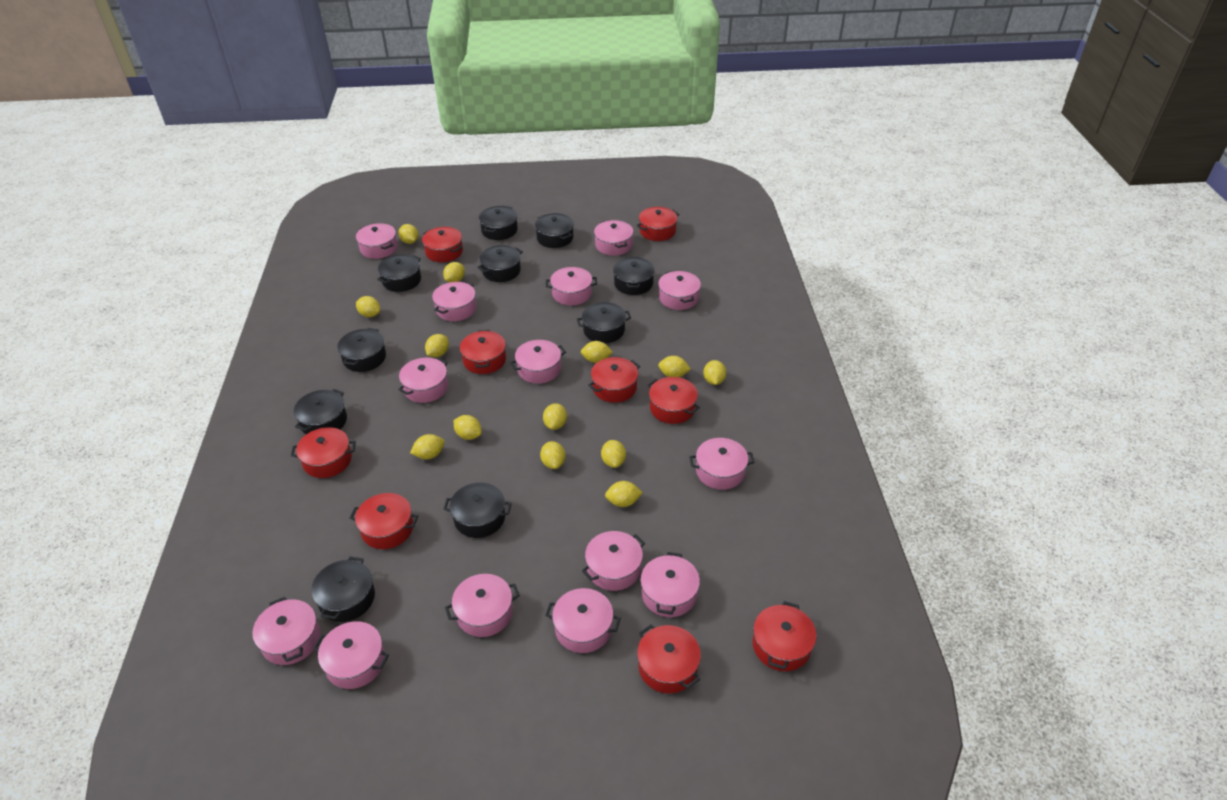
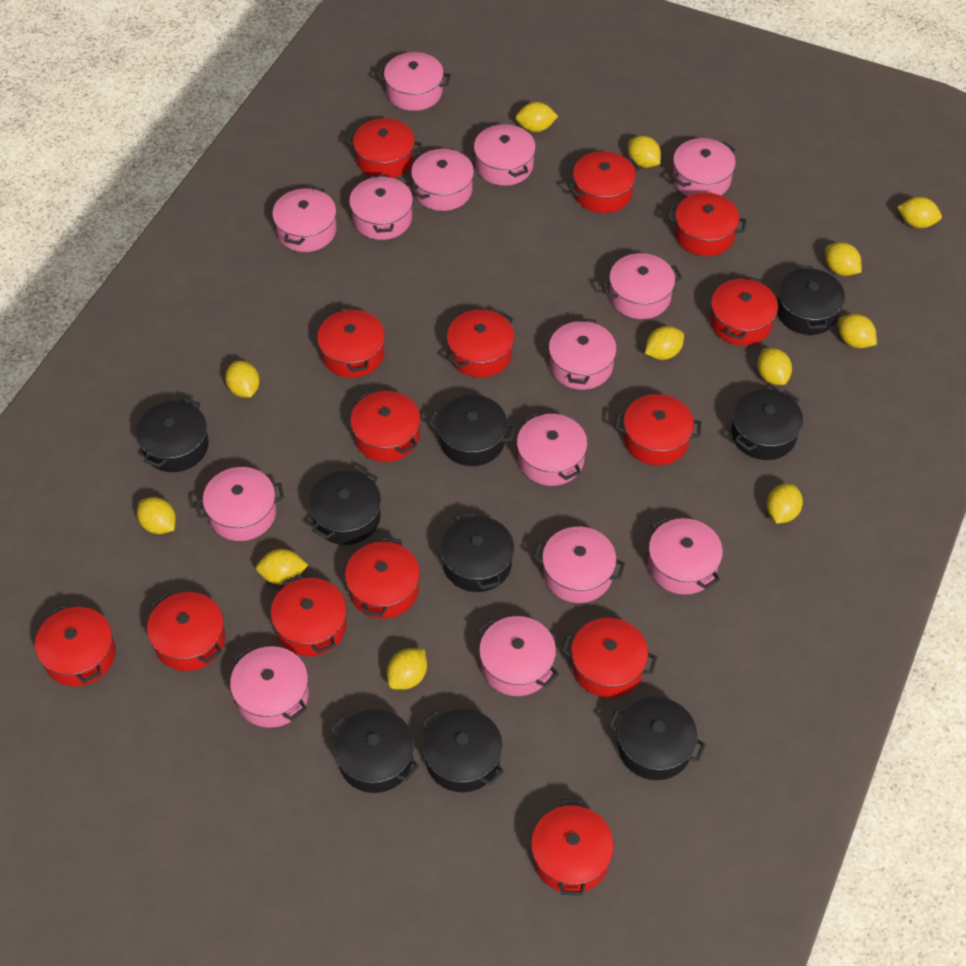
black pot: 10 -> 9
red pot: 9 -> 14
yellow lemon: 13 -> 12

